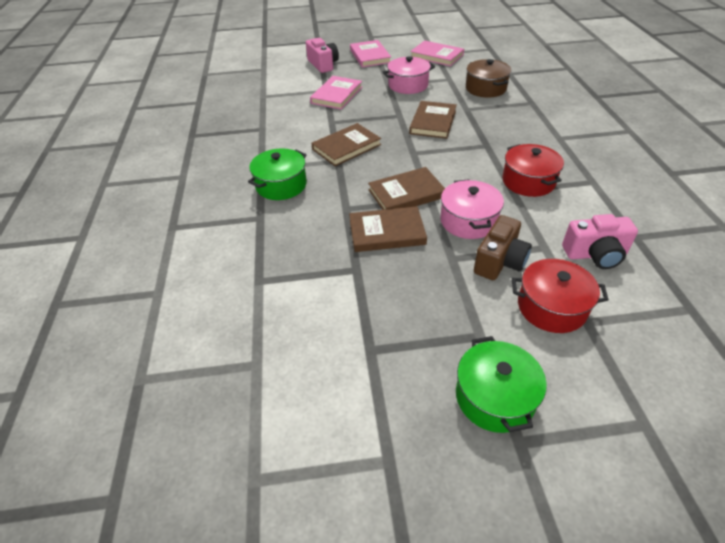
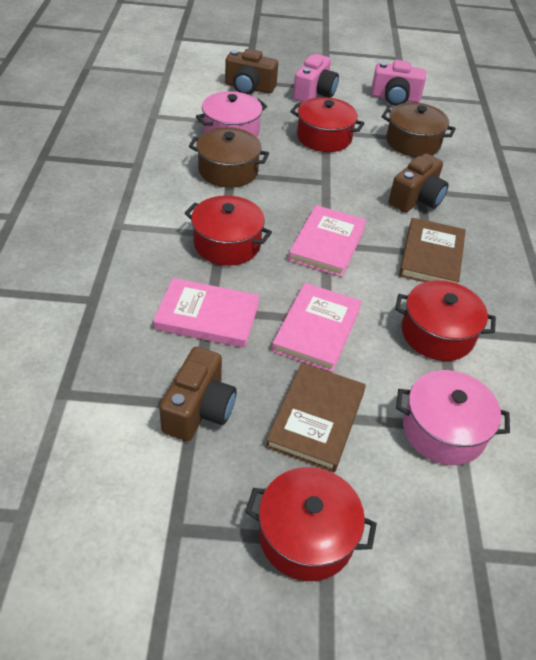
brown book: 4 -> 2
brown camera: 1 -> 3
brown pot: 1 -> 2
green pot: 2 -> 0
red pot: 2 -> 4

